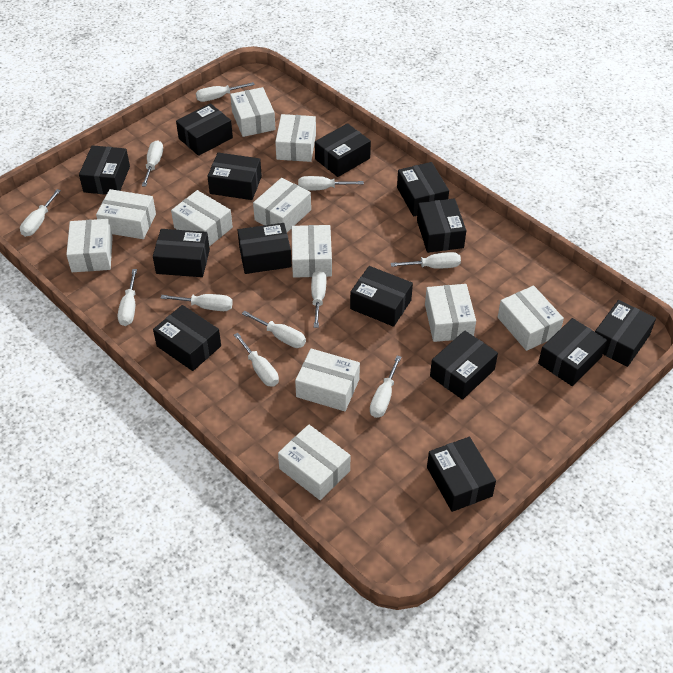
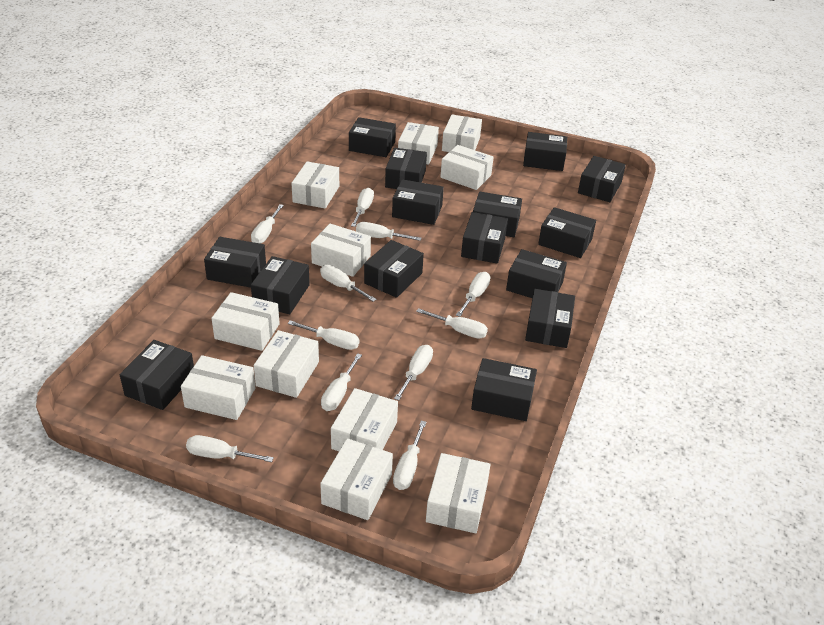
black box: 14 -> 15

